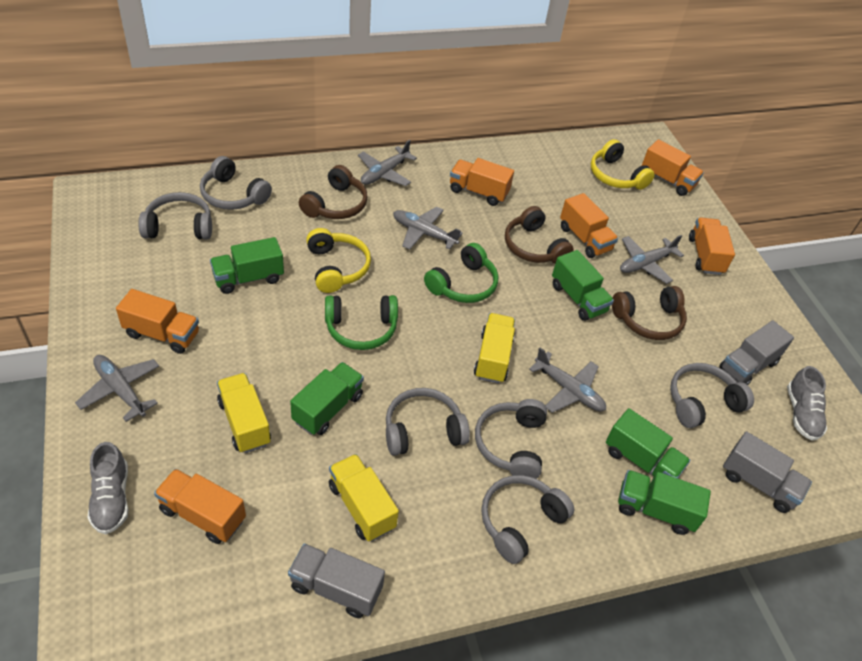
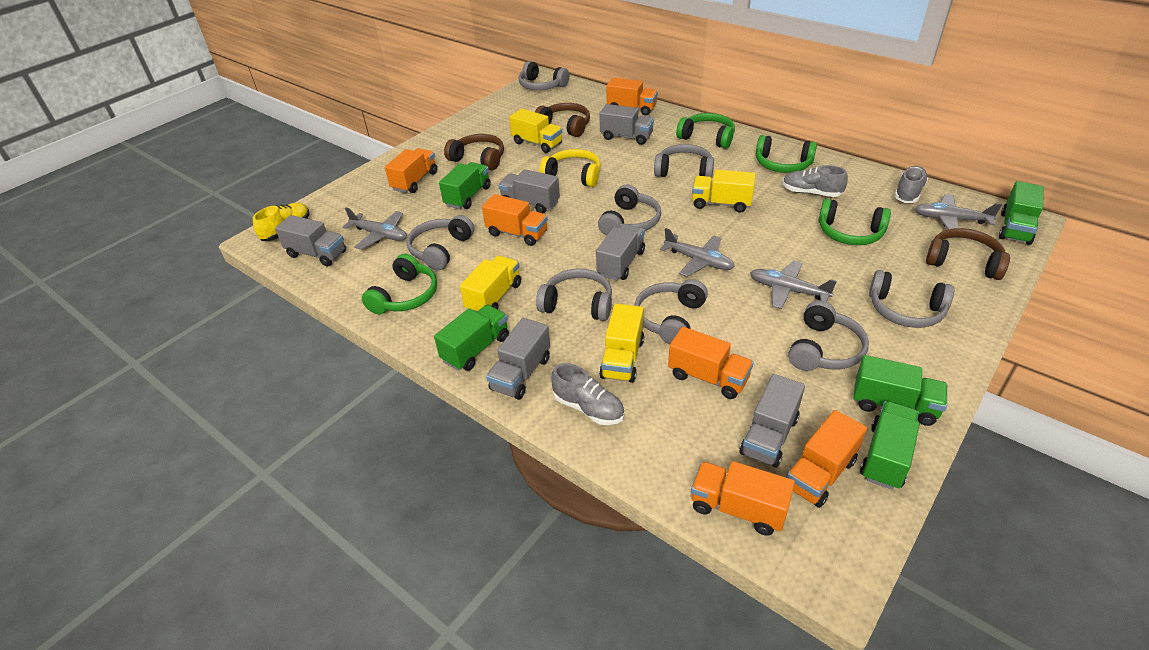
green headphones: 2 -> 4
grey headphones: 6 -> 8
grey plane: 5 -> 4
grey shoe: 2 -> 3
grey truck: 3 -> 6
yellow headphones: 2 -> 1
yellow shoe: 0 -> 1
yellow truck: 3 -> 4

